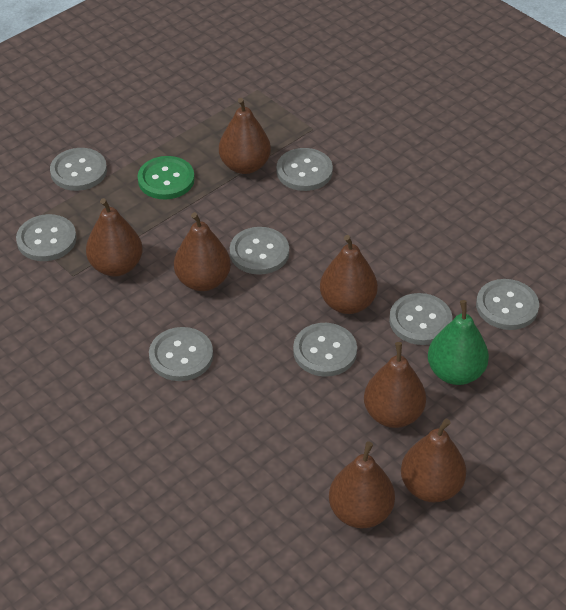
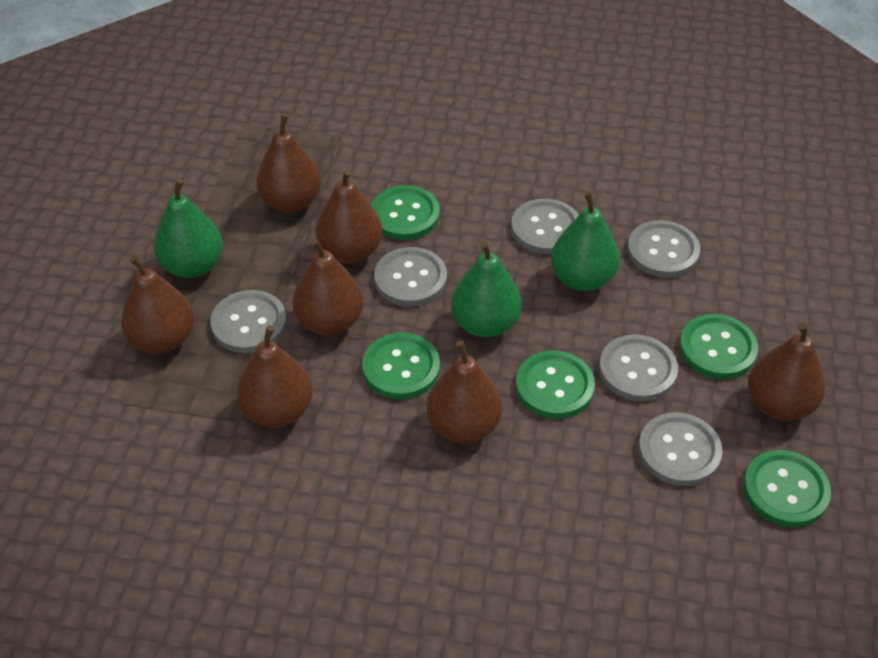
green button: 1 -> 5
green pear: 1 -> 3
grey button: 8 -> 6

